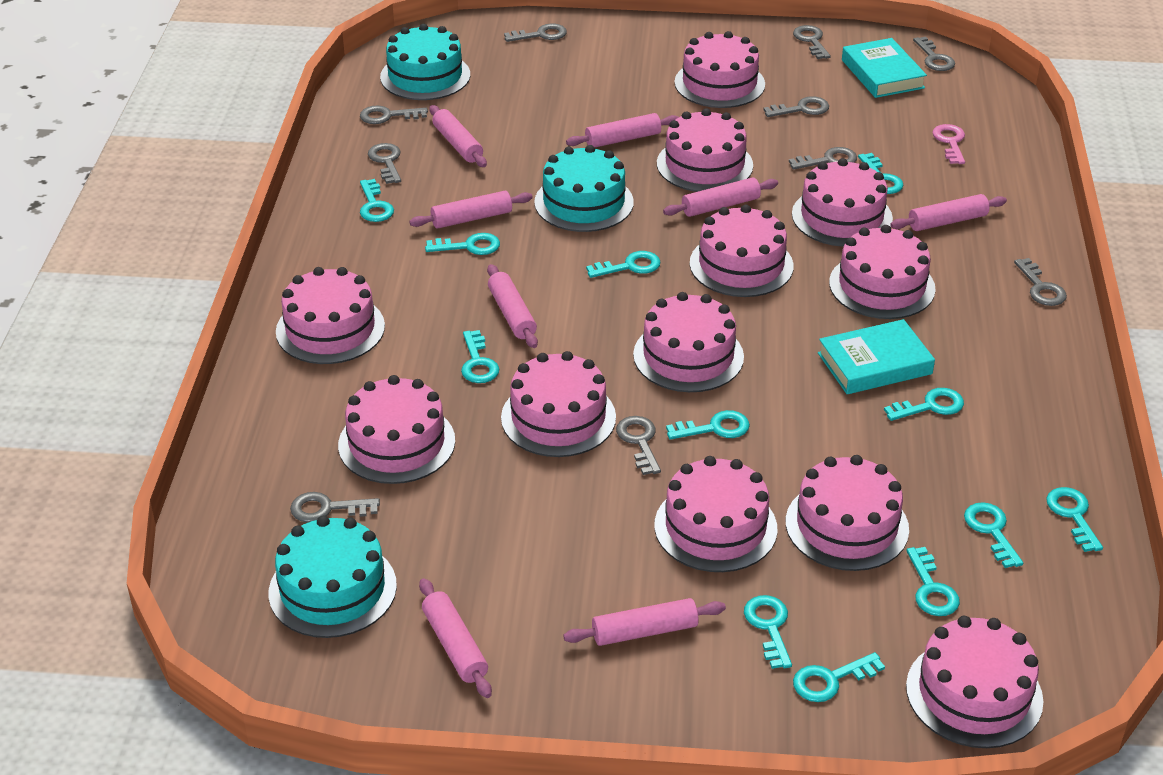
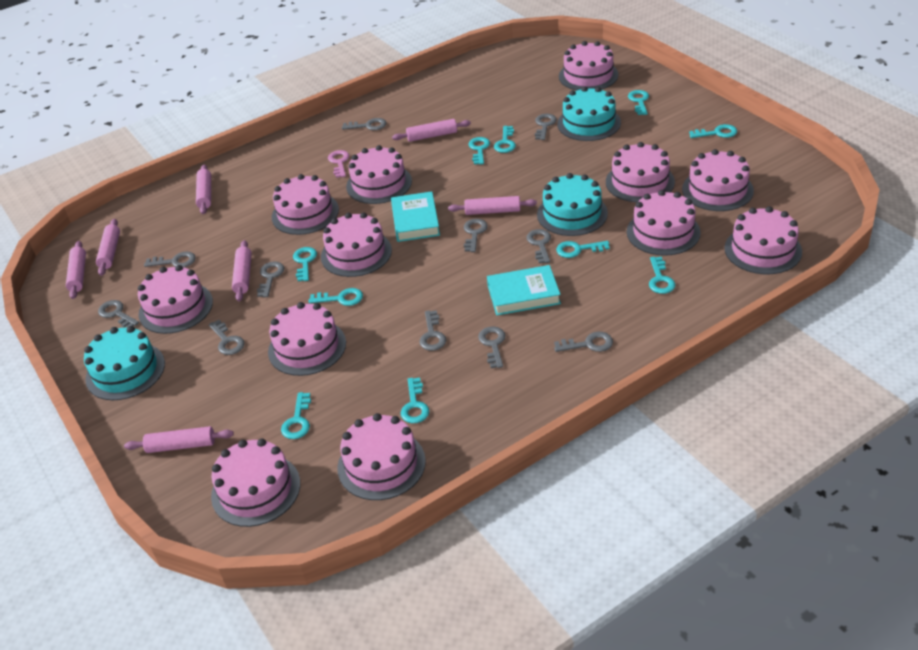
grey key: 10 -> 11
pink rolling pin: 8 -> 7
turquoise key: 12 -> 10

